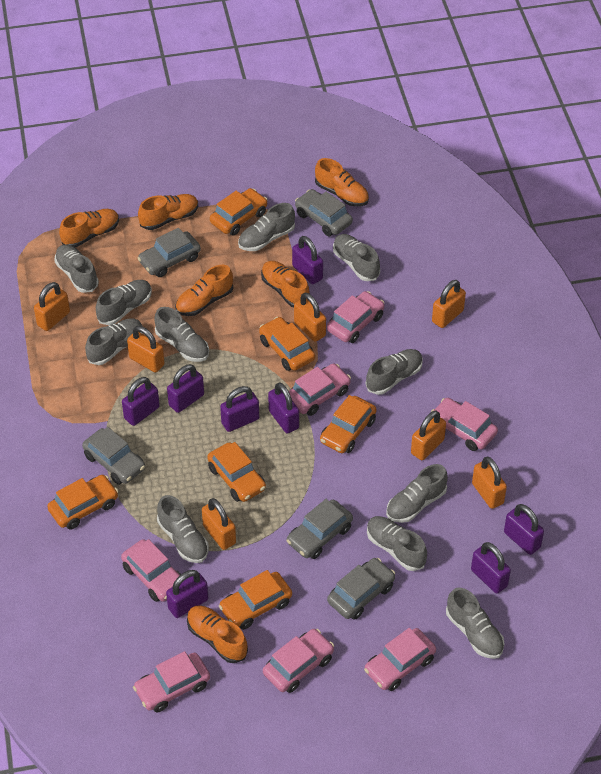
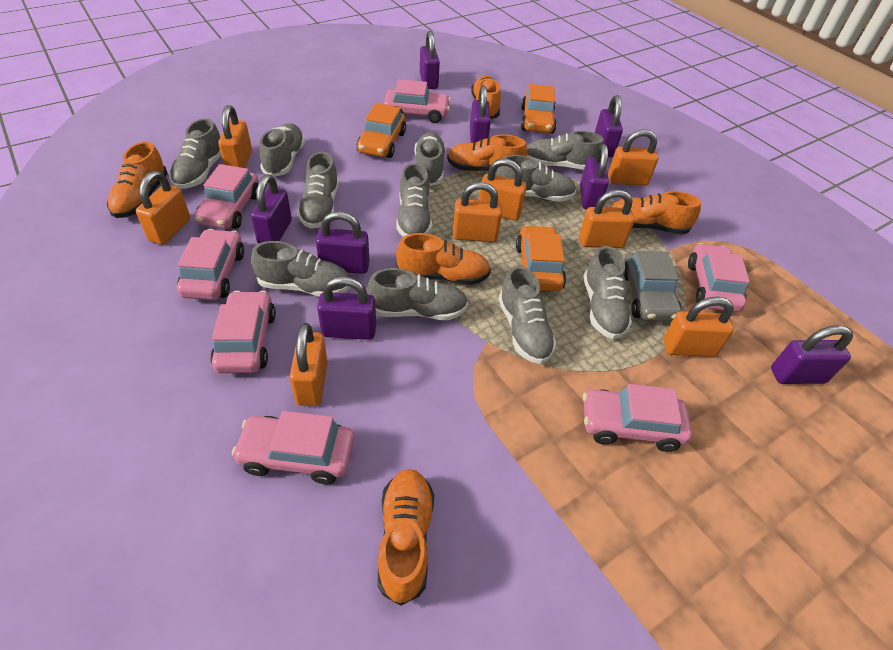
grey car: 5 -> 1
orange car: 6 -> 3
orange padlock: 7 -> 8

